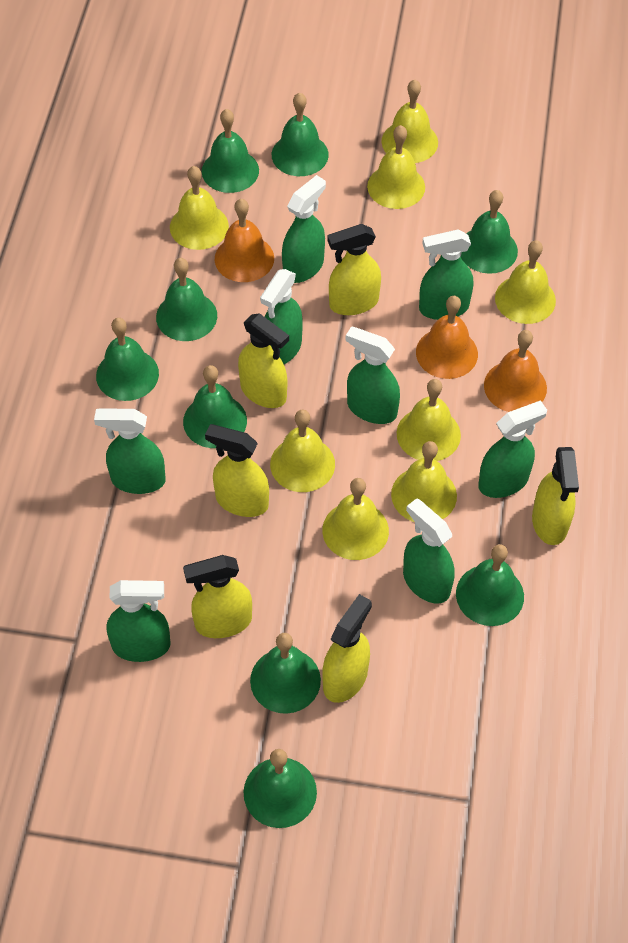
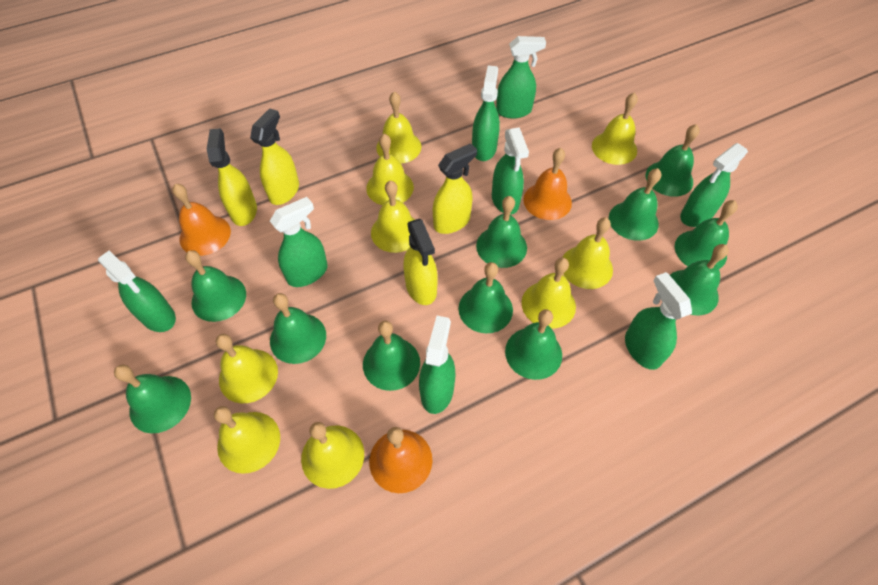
green bell: 9 -> 11
yellow bell: 8 -> 9
yellow spray bottle: 6 -> 4

